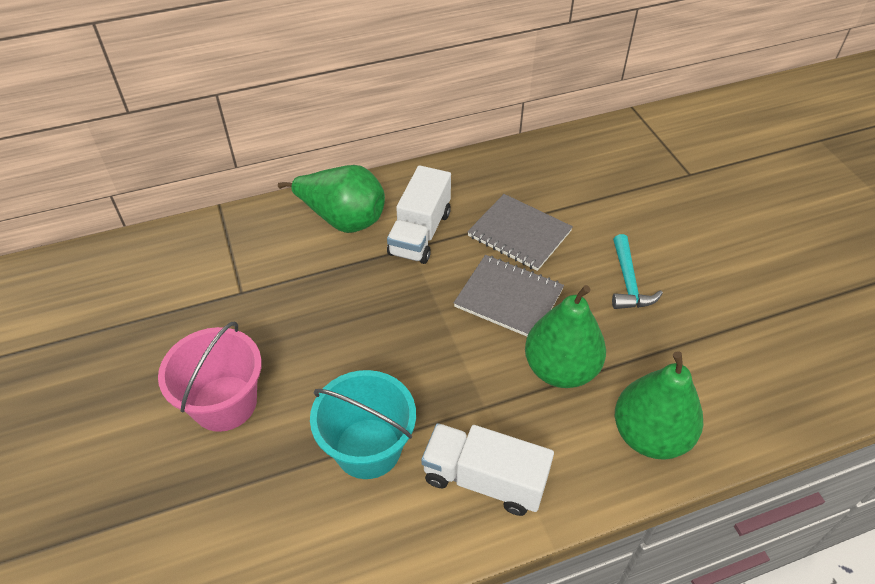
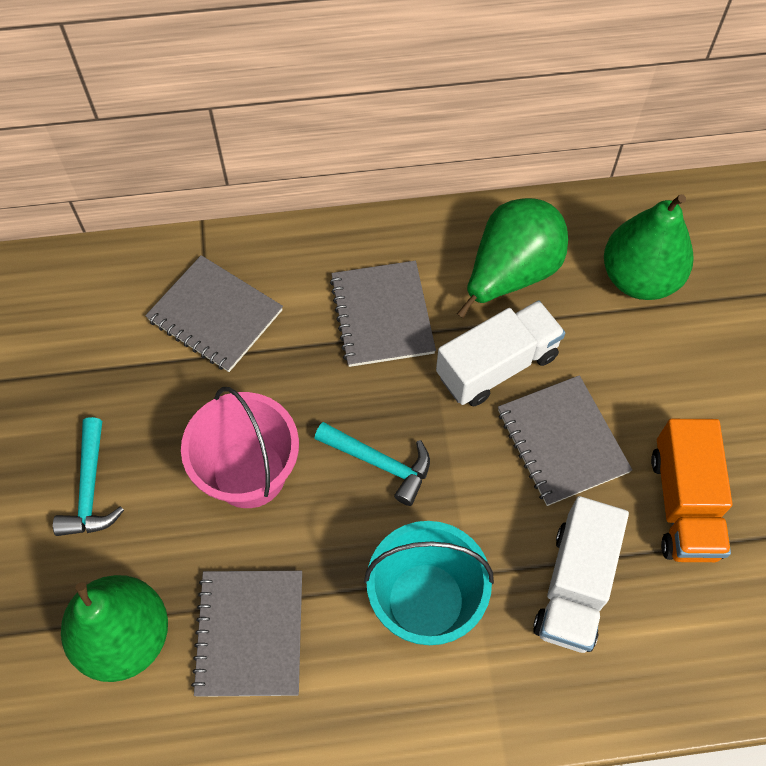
grey notebook: 2 -> 4
orange truck: 0 -> 1
turquoise hammer: 1 -> 2

